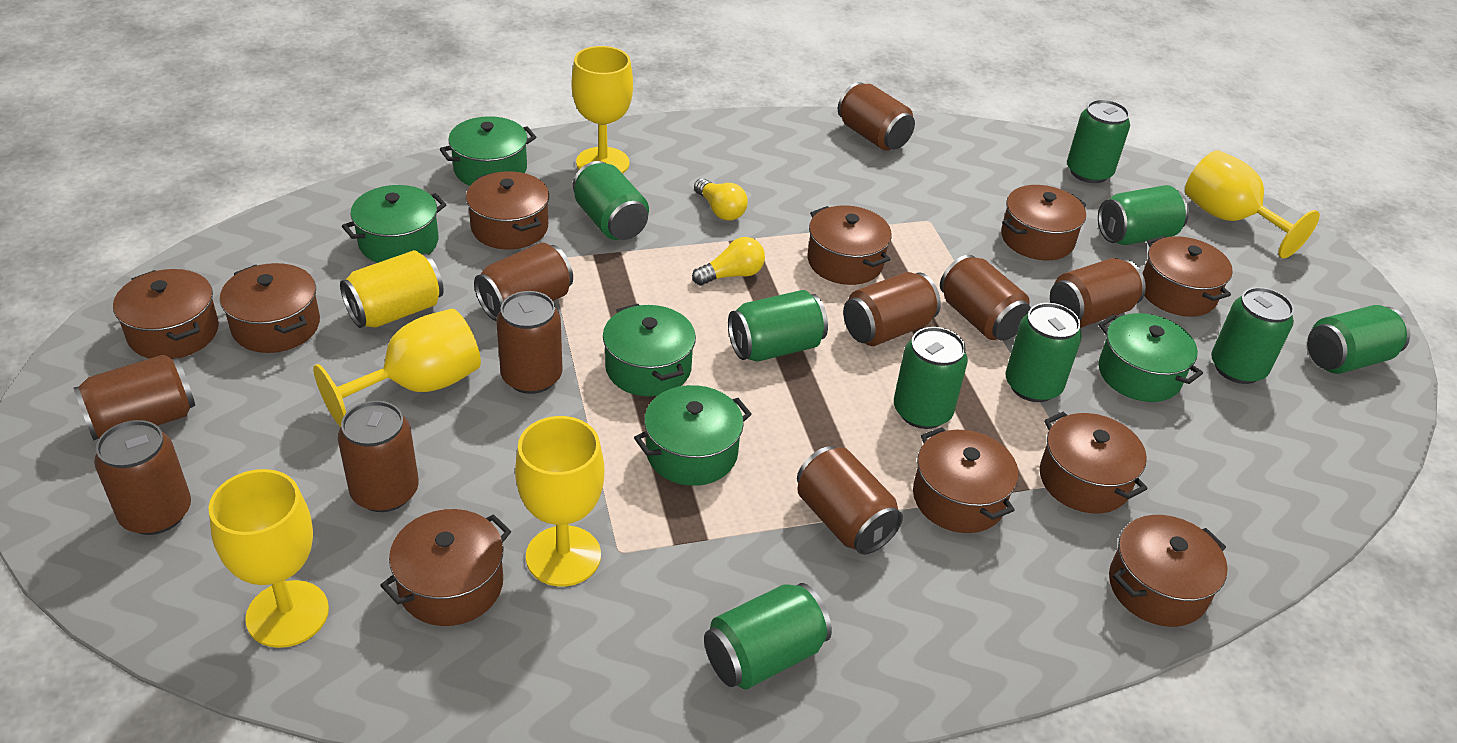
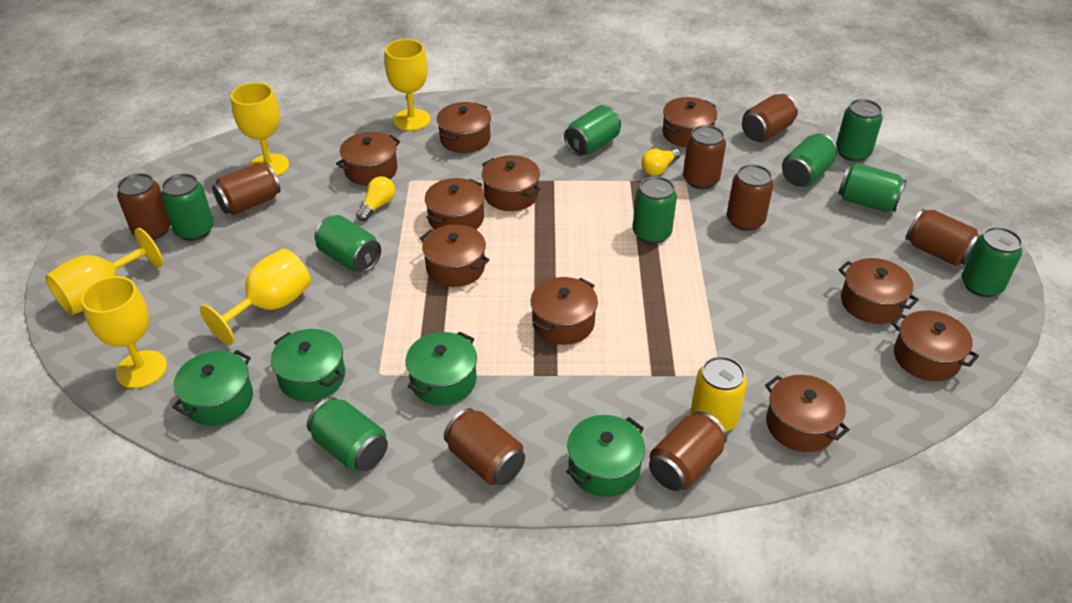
brown can: 10 -> 8
green pot: 5 -> 4

